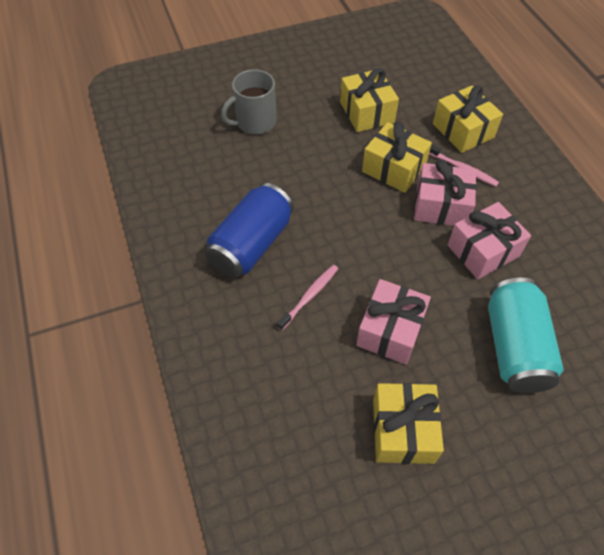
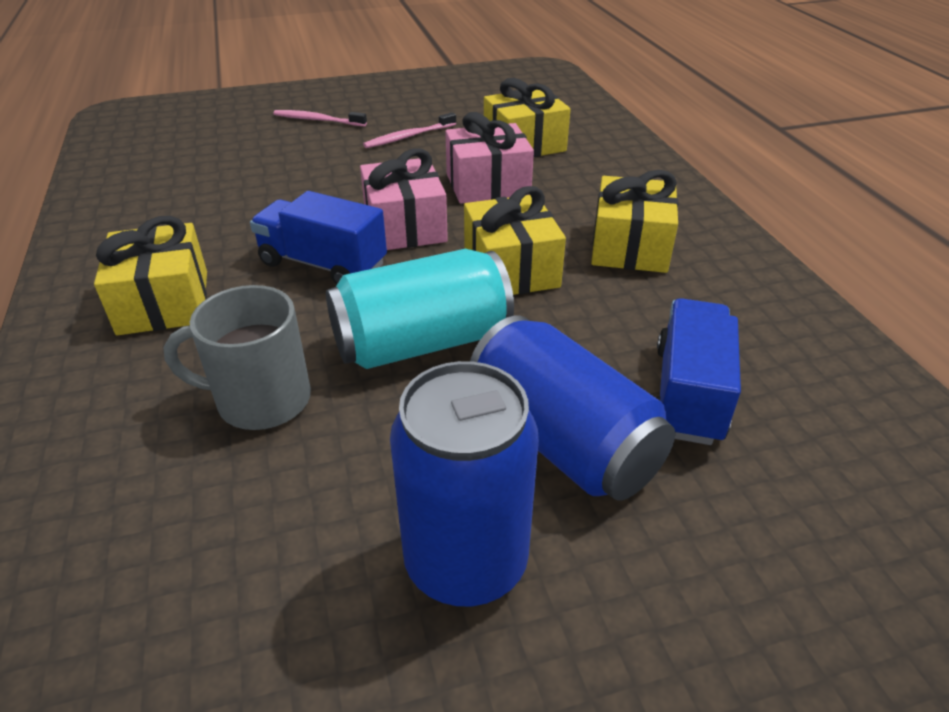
blue can: 1 -> 2
blue truck: 0 -> 2
pink gift: 3 -> 2

